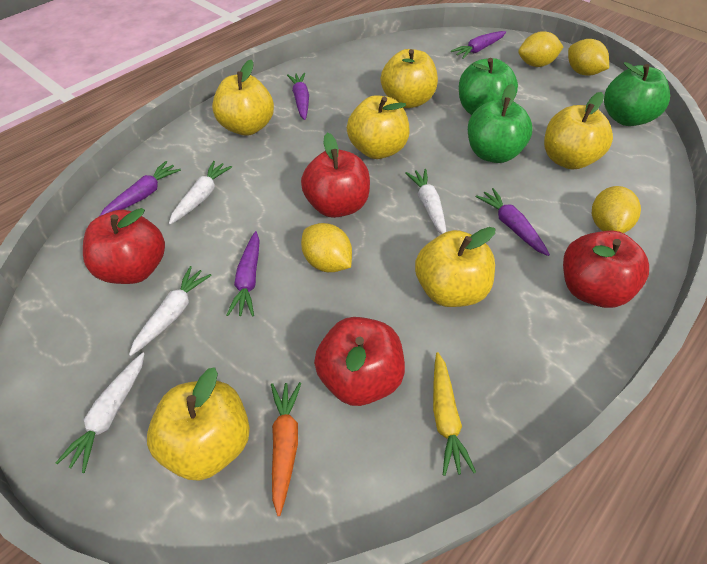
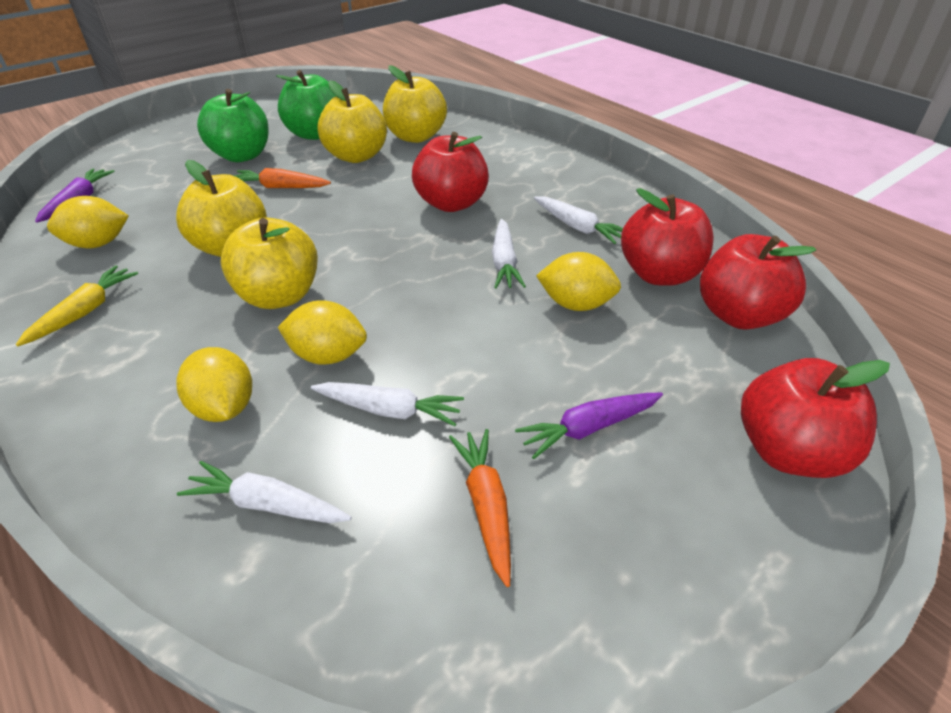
green apple: 3 -> 2
orange carrot: 1 -> 2
purple carrot: 5 -> 2
yellow apple: 6 -> 4

